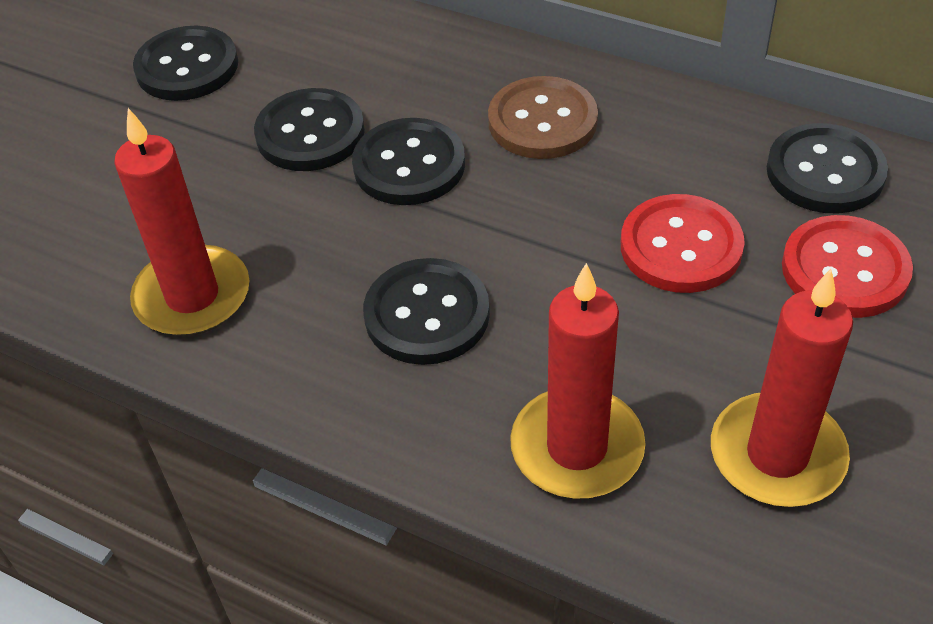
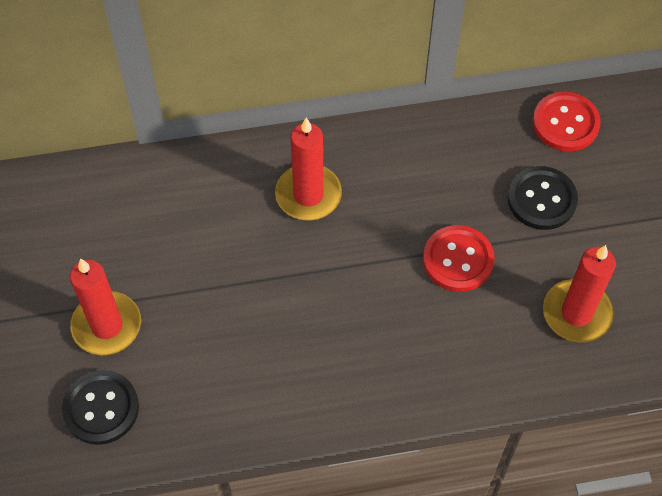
black button: 5 -> 2
brown button: 1 -> 0

